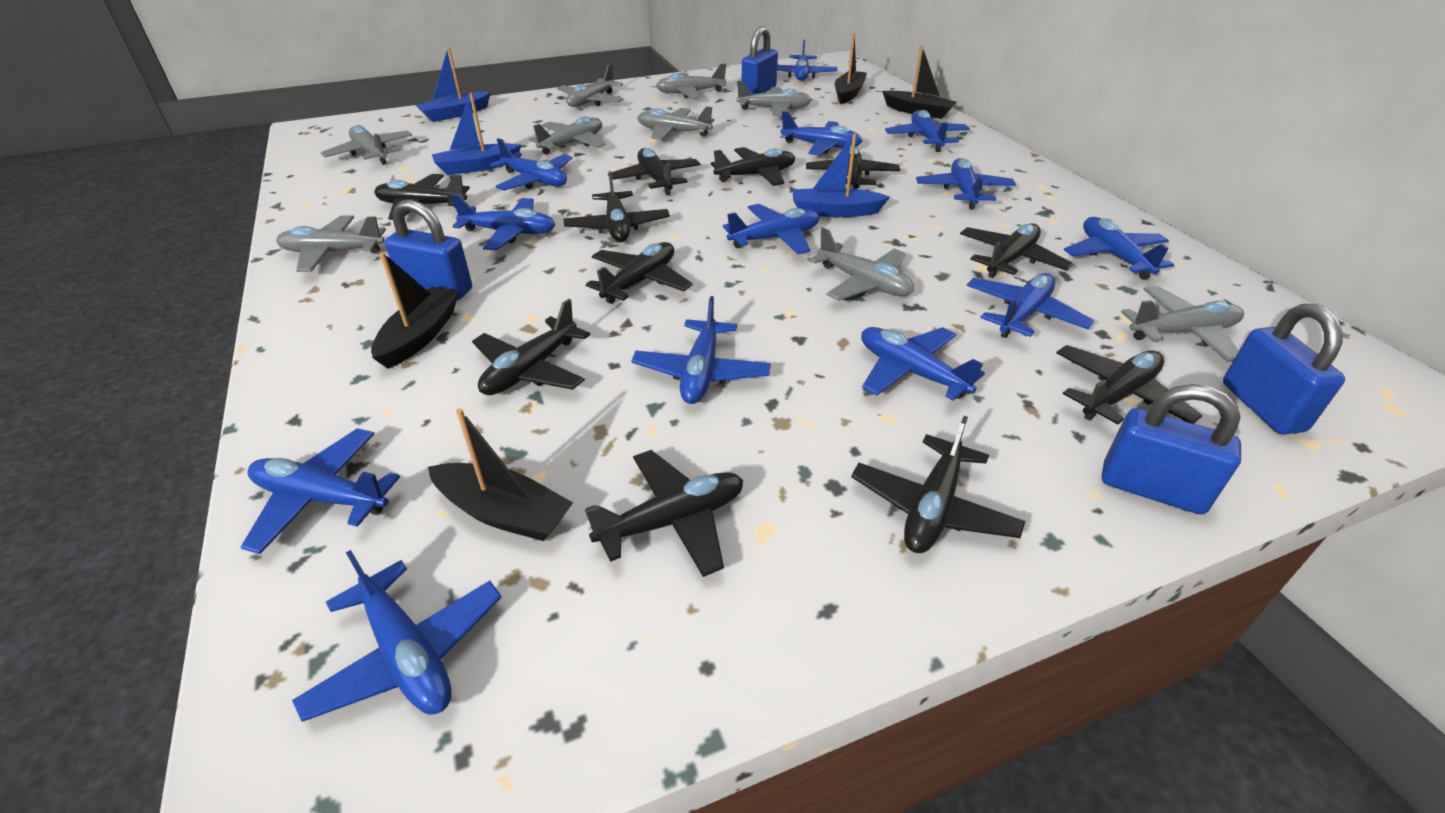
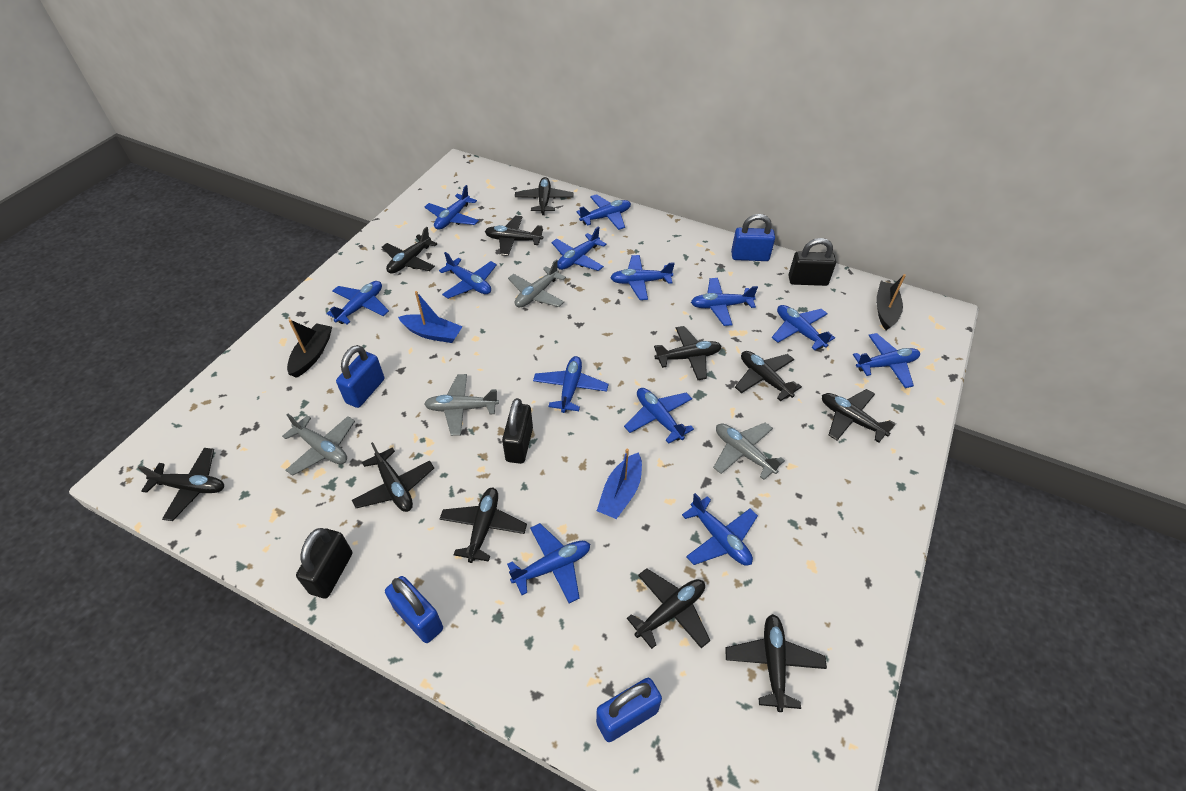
black boat: 4 -> 2
black padlock: 0 -> 3
blue boat: 3 -> 2
grey plane: 9 -> 4

